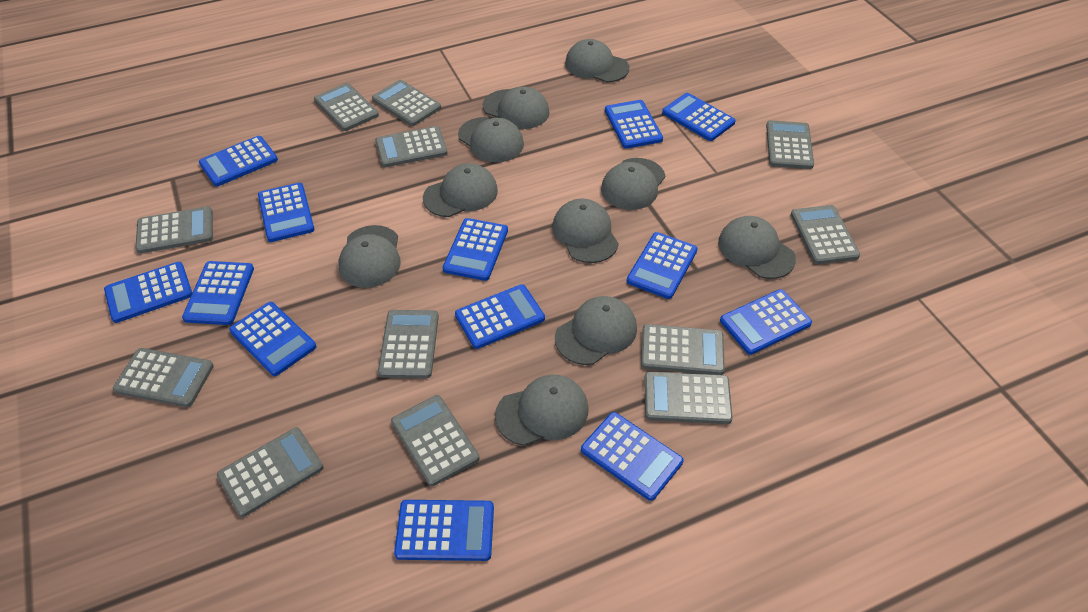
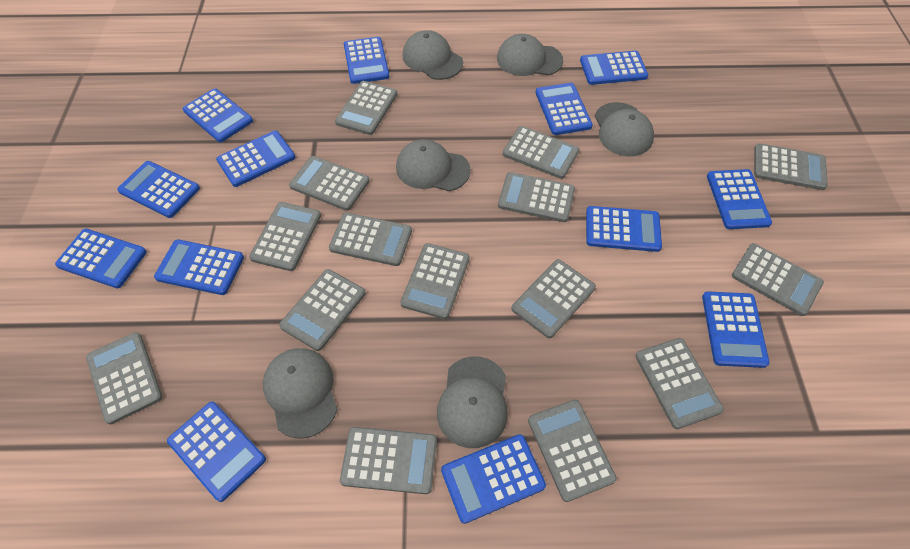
grey calculator: 12 -> 15
grey cap: 10 -> 6

